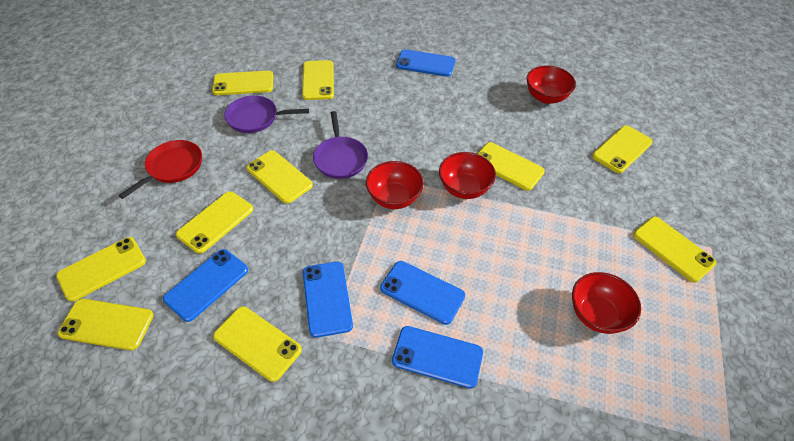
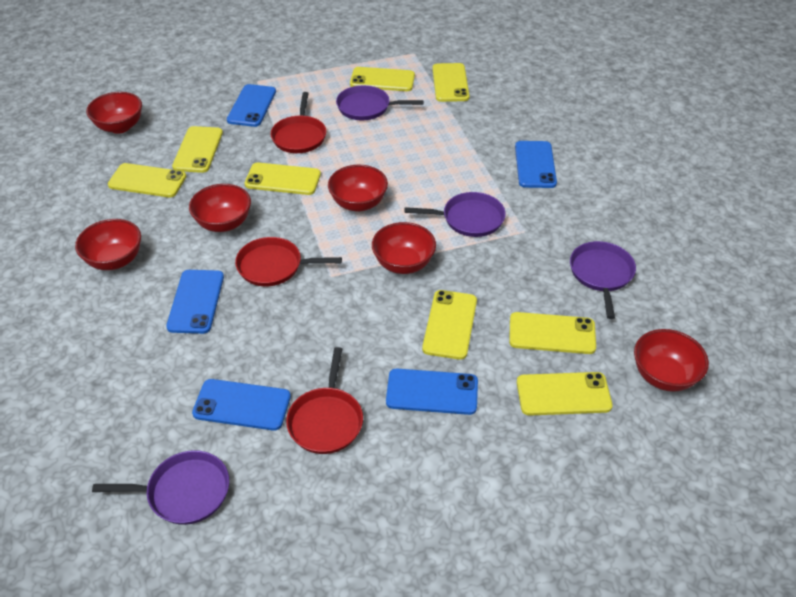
purple pan: 2 -> 4
red bowl: 4 -> 6
red pan: 1 -> 3
yellow phone: 10 -> 8

